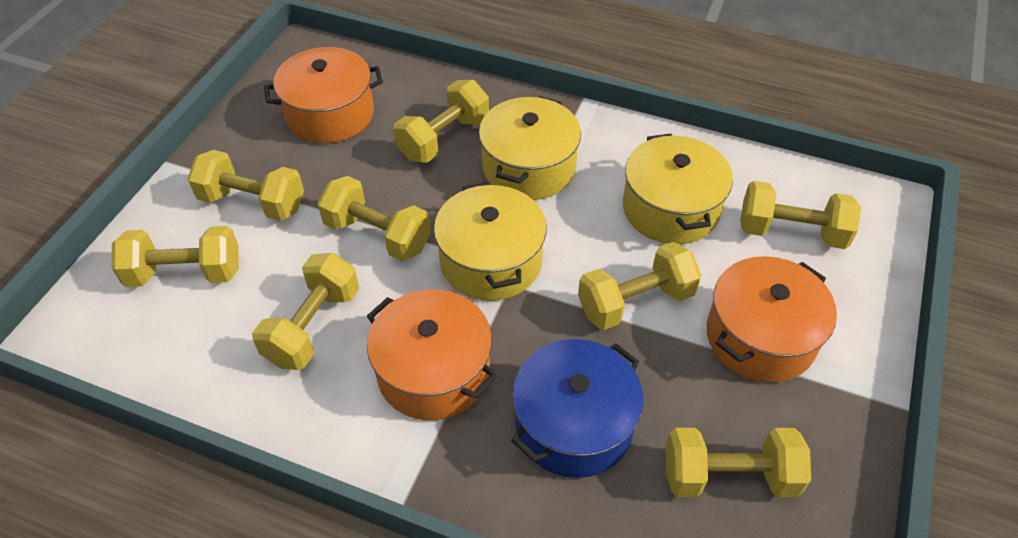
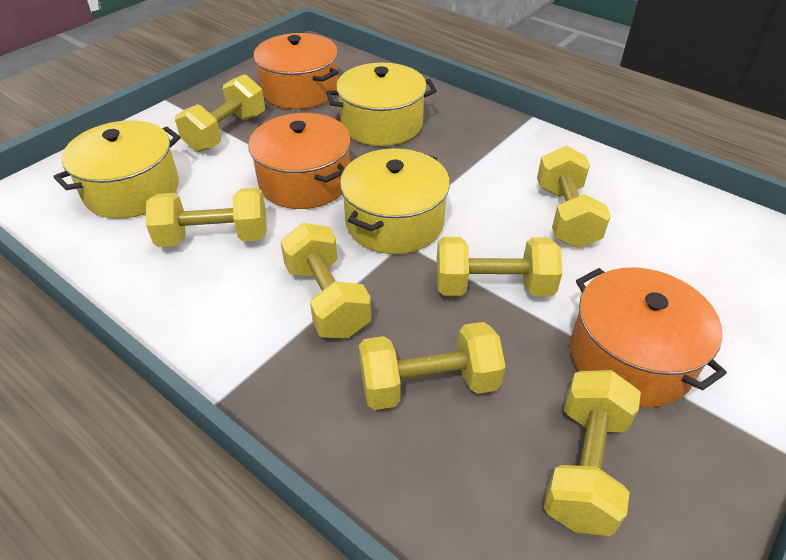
blue pot: 1 -> 0
yellow dumbbell: 8 -> 7

